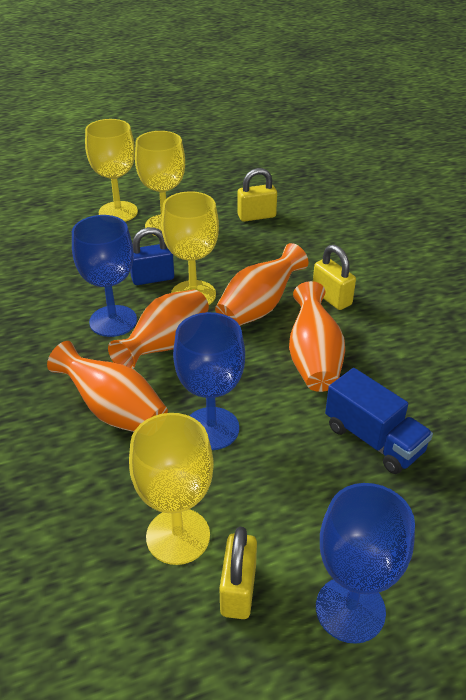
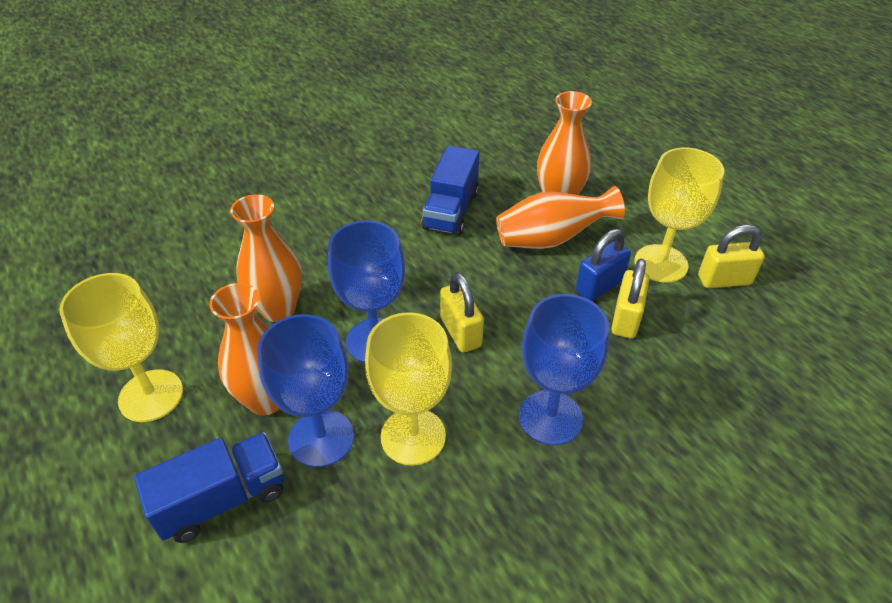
blue truck: 1 -> 2
yellow goblet: 4 -> 3

